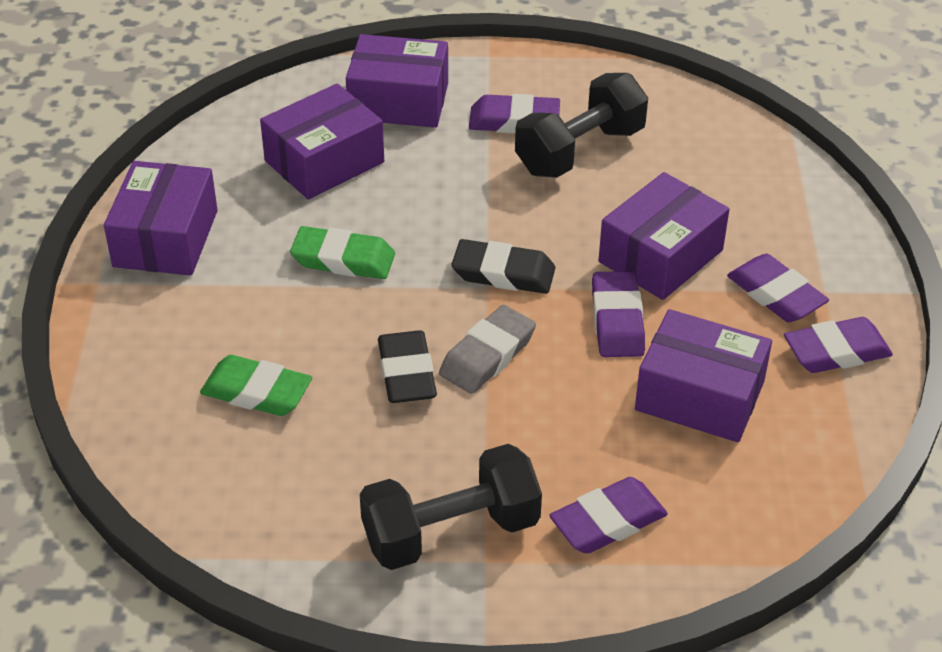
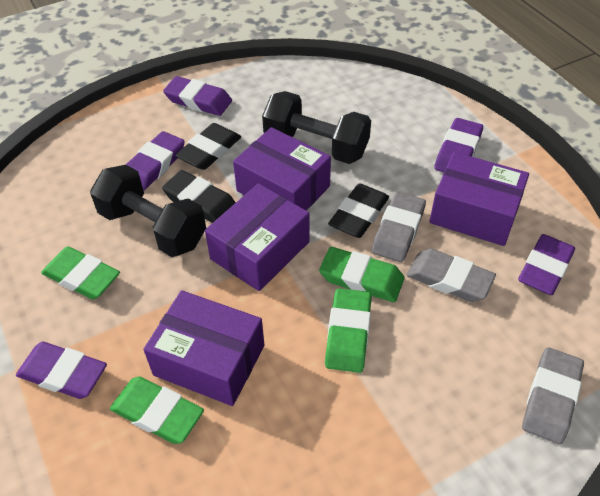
black eraser: 2 -> 3
green eraser: 2 -> 4
grey eraser: 1 -> 3
purple box: 5 -> 4

